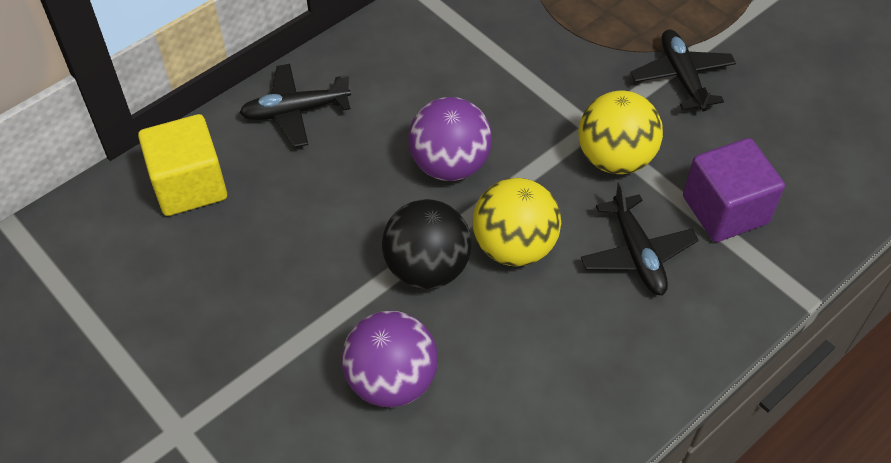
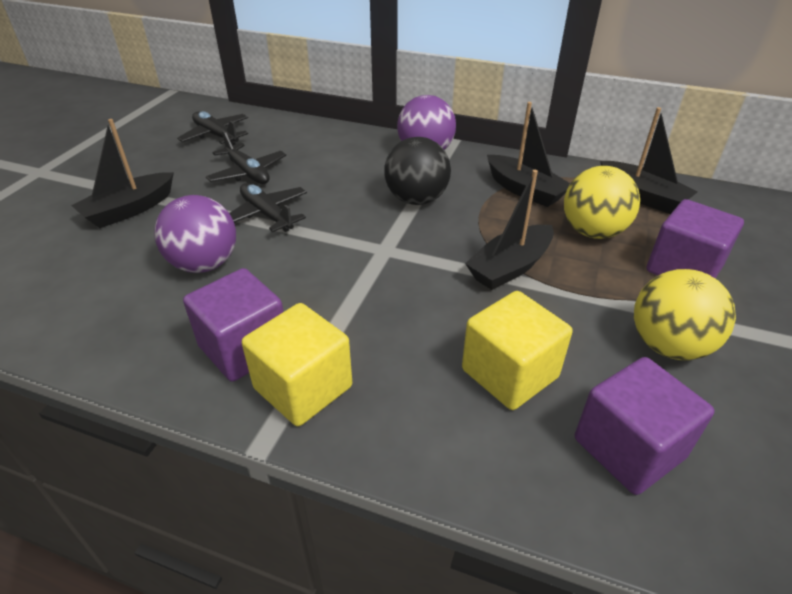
black boat: 0 -> 4
purple cube: 1 -> 3
yellow cube: 1 -> 2

